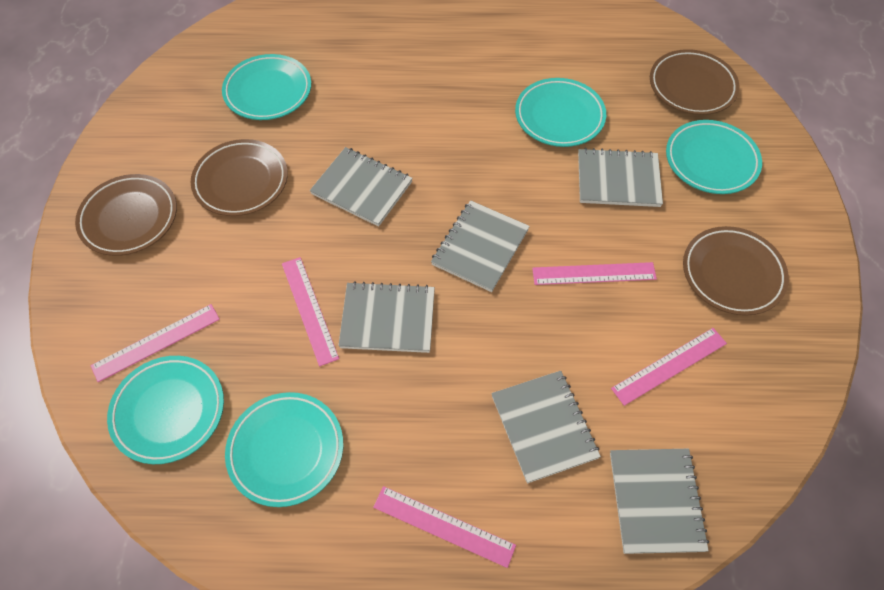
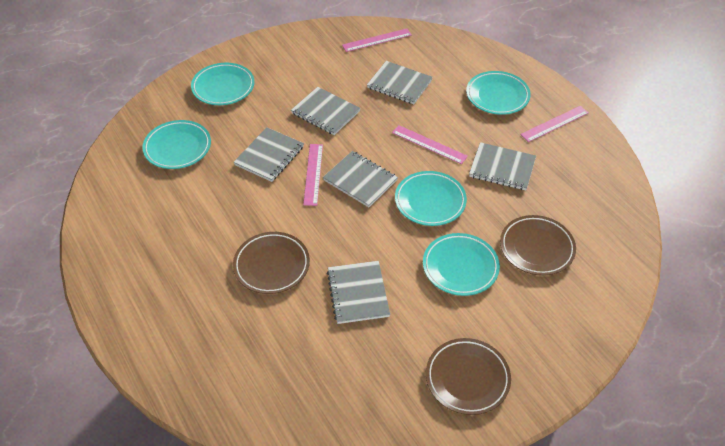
brown plate: 4 -> 3
pink ruler: 5 -> 4

